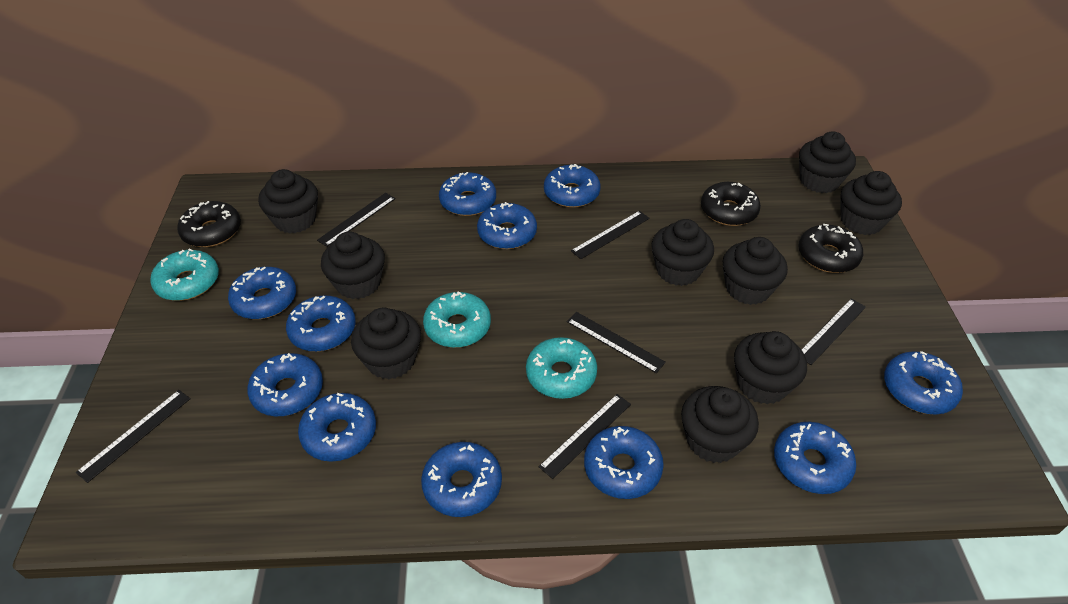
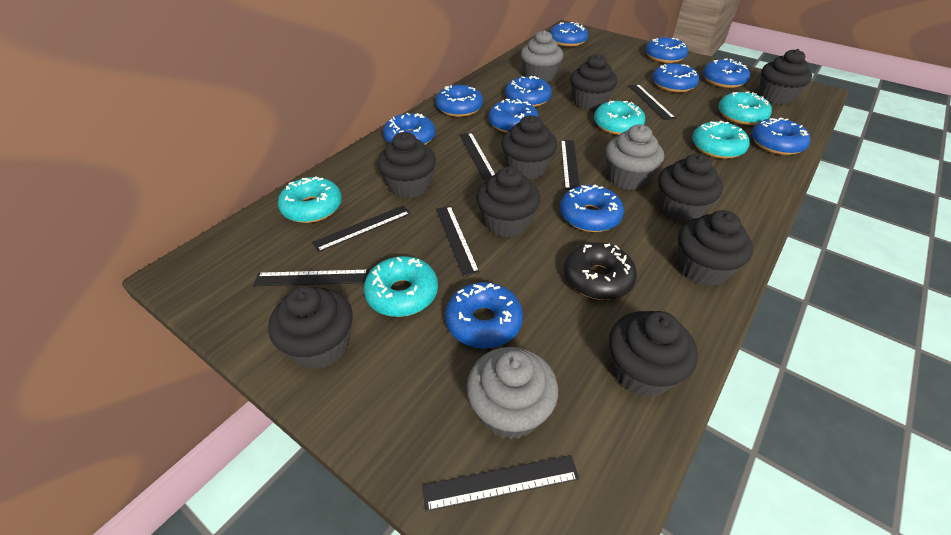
black donut: 3 -> 1
black ruler: 6 -> 7
grey cupcake: 0 -> 3
turquoise donut: 3 -> 5

